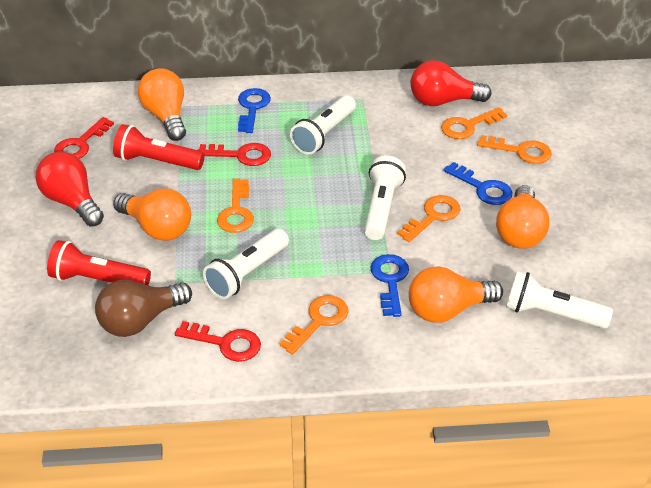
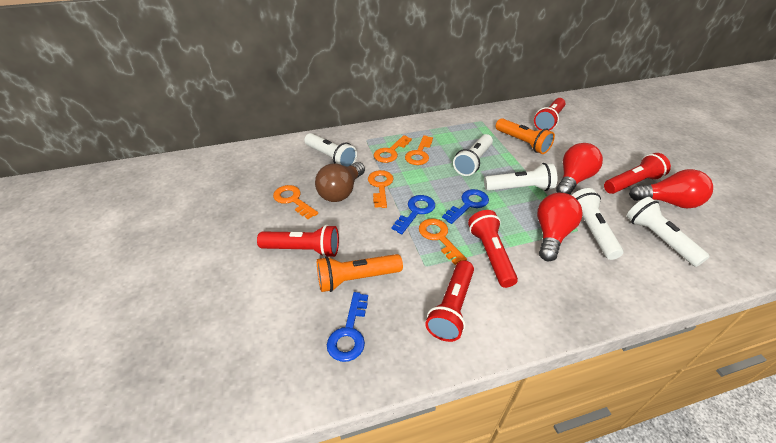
orange flashlight: 0 -> 2
orange light bulb: 4 -> 0
red flashlight: 2 -> 5
red key: 3 -> 0
red light bulb: 2 -> 3
white flashlight: 4 -> 5

